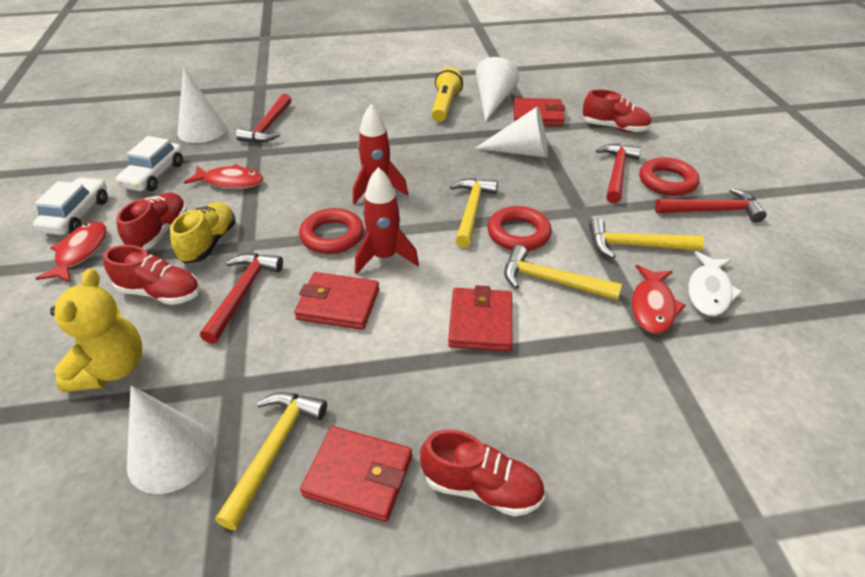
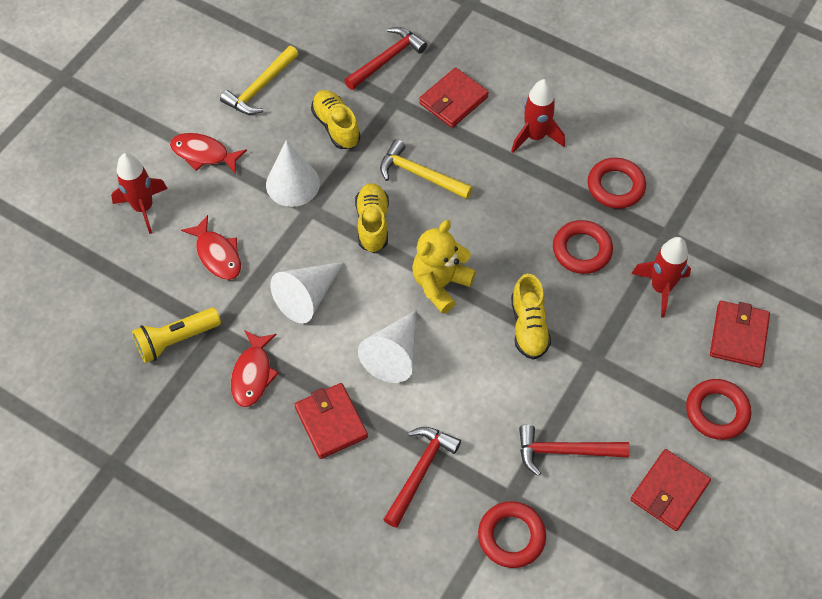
red hammer: 4 -> 3
red ring: 3 -> 4
red rocket: 2 -> 3
red shoe: 4 -> 0
white car: 2 -> 0
white cone: 4 -> 3
white fish: 1 -> 0
yellow hammer: 4 -> 2
yellow shoe: 1 -> 3

